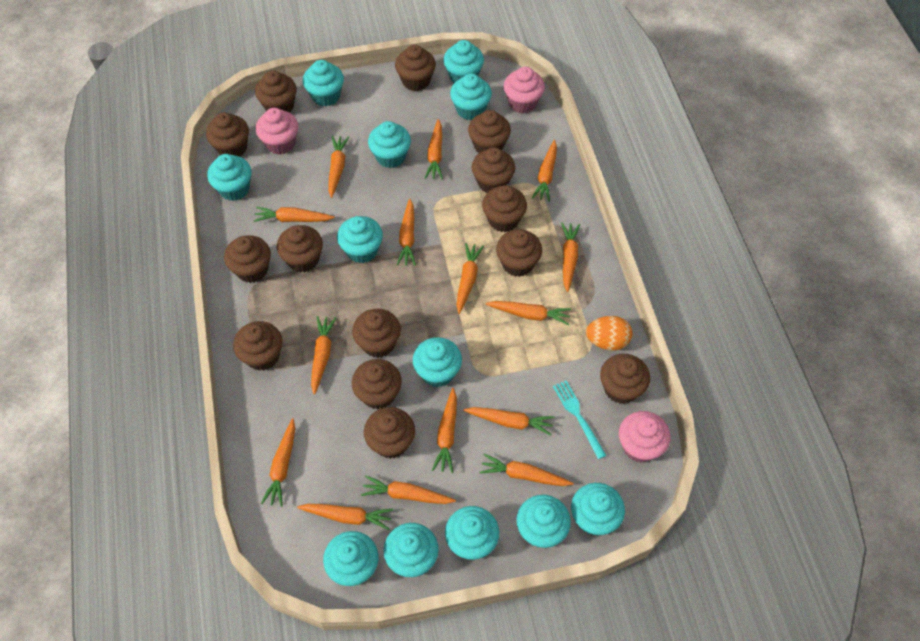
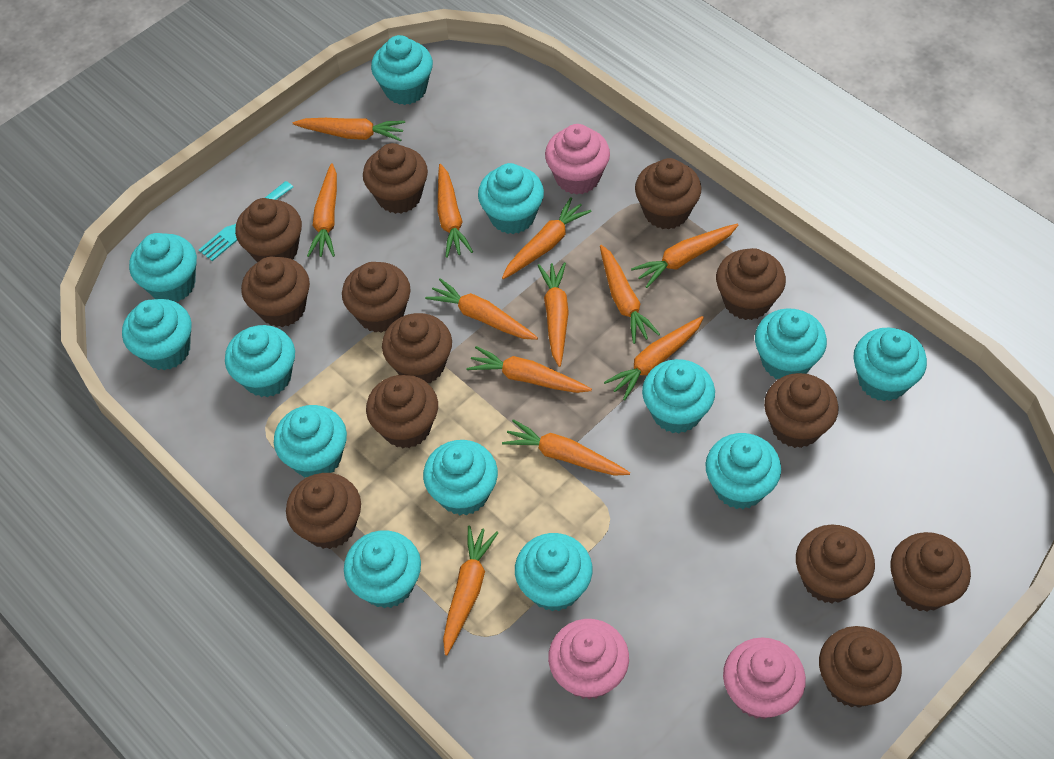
brown cupcake: 14 -> 13
orange carrot: 15 -> 12
orange egg: 1 -> 0
turquoise cupcake: 12 -> 13

